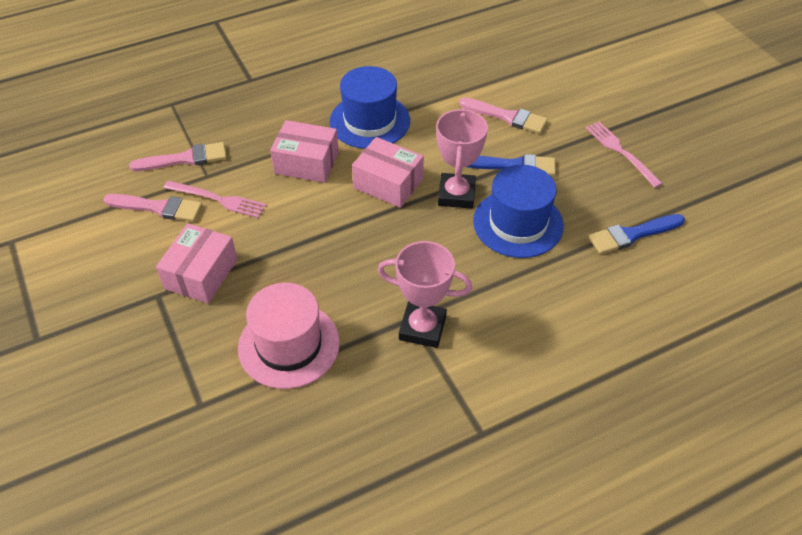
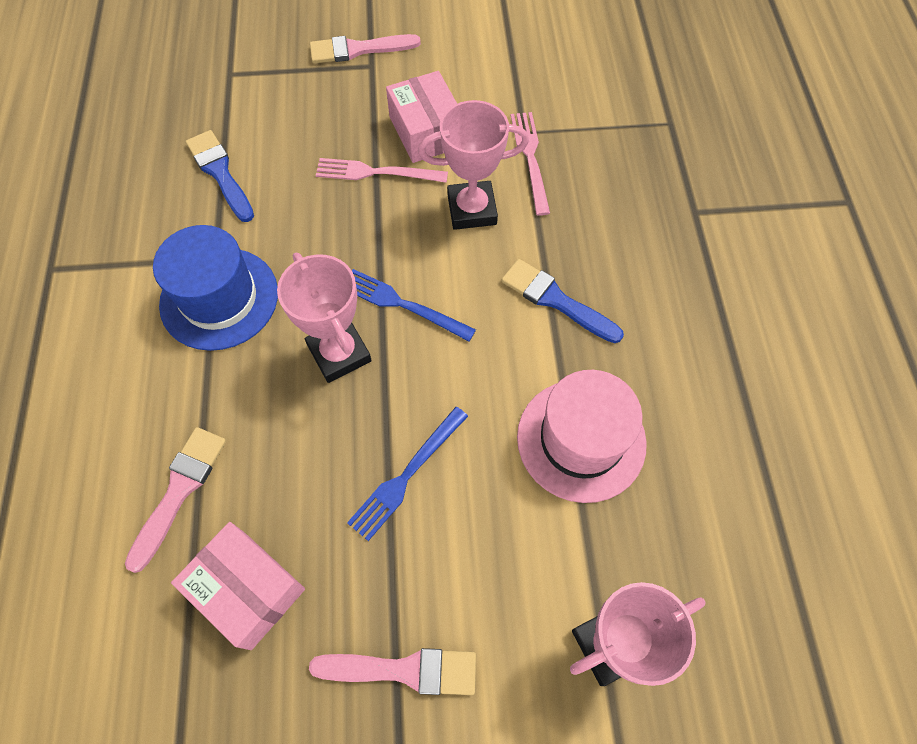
blue fork: 0 -> 2
blue hat: 2 -> 1
pink box: 3 -> 2
pink trophy: 2 -> 3

